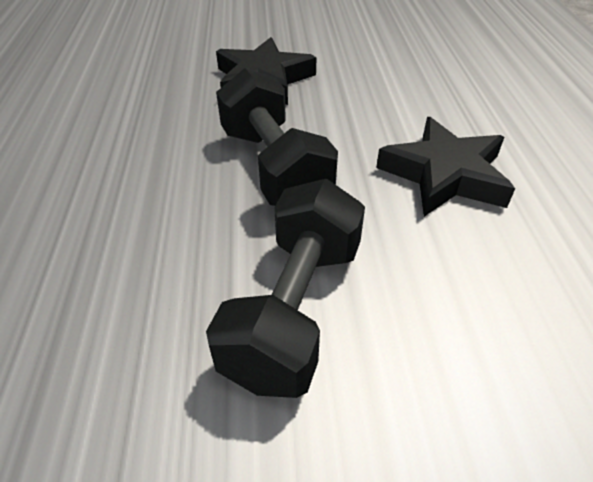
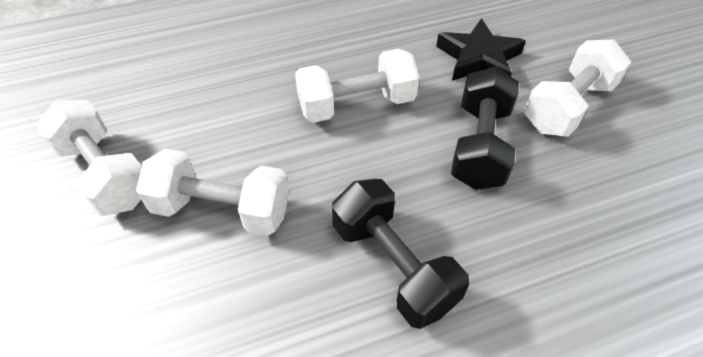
black star: 2 -> 1
white dumbbell: 0 -> 4

